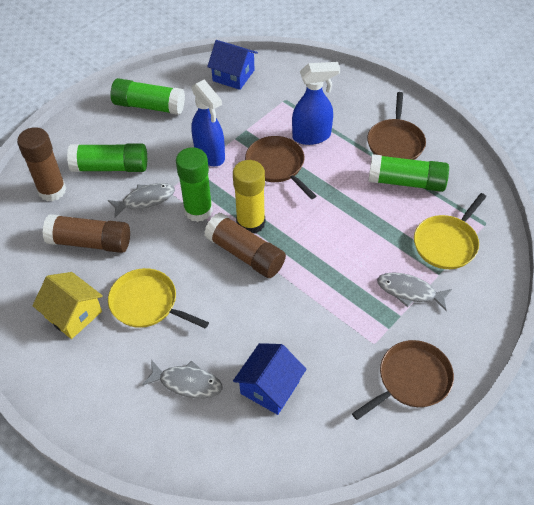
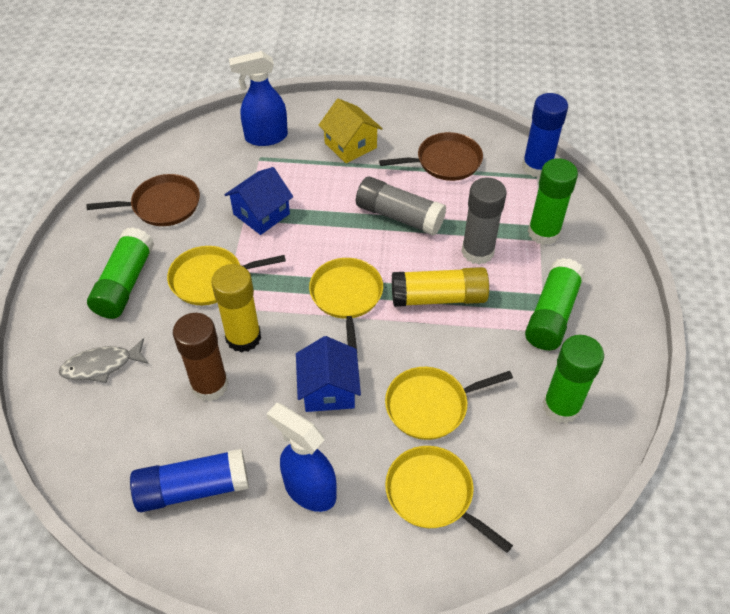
blue glue stick: 0 -> 2
brown glue stick: 3 -> 1
brown pan: 3 -> 2
grey fish: 3 -> 1
grey glue stick: 0 -> 2
yellow glue stick: 1 -> 2
yellow pan: 2 -> 4

